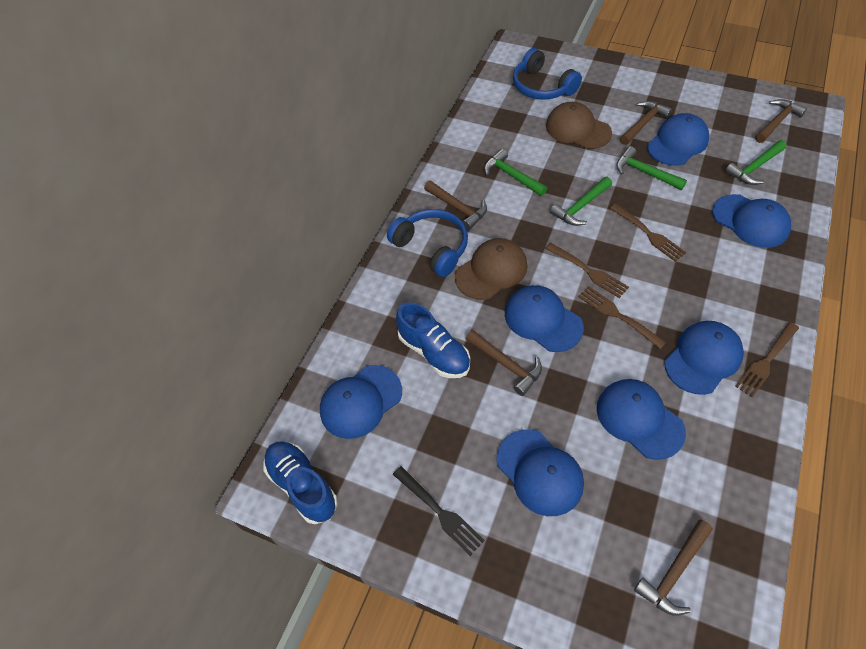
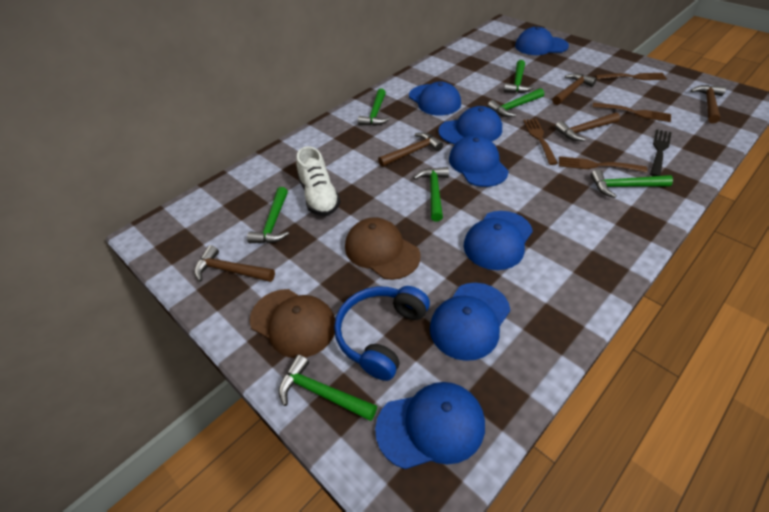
blue headphones: 2 -> 1
blue shoe: 2 -> 0
green hammer: 4 -> 7
white shoe: 0 -> 1

